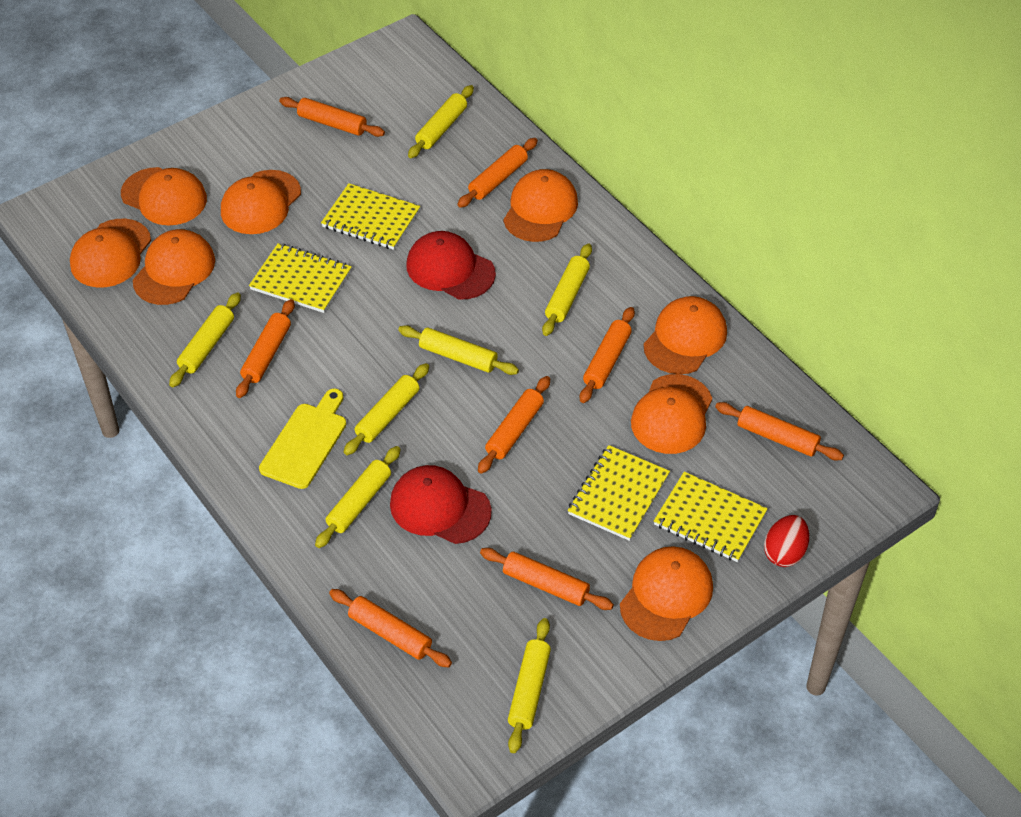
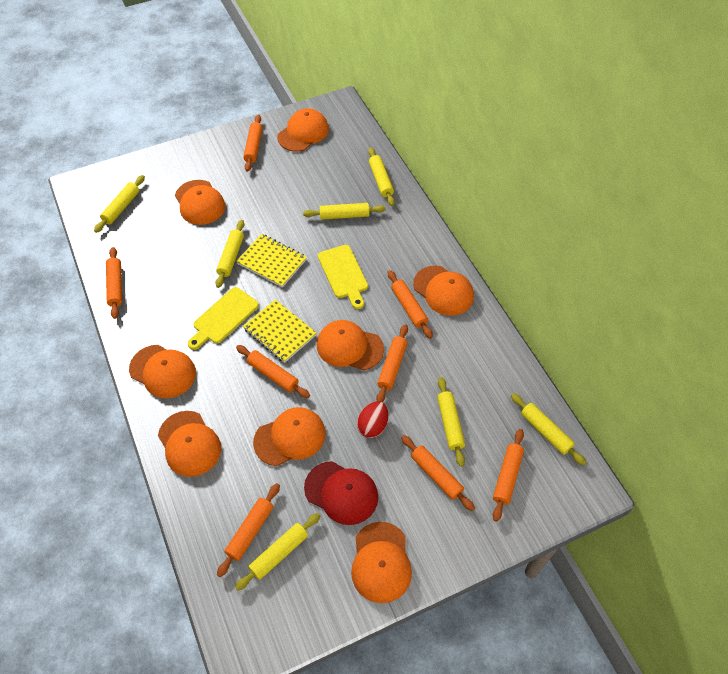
red cap: 2 -> 1
yellow cutting board: 1 -> 2
yellow notebook: 4 -> 2

